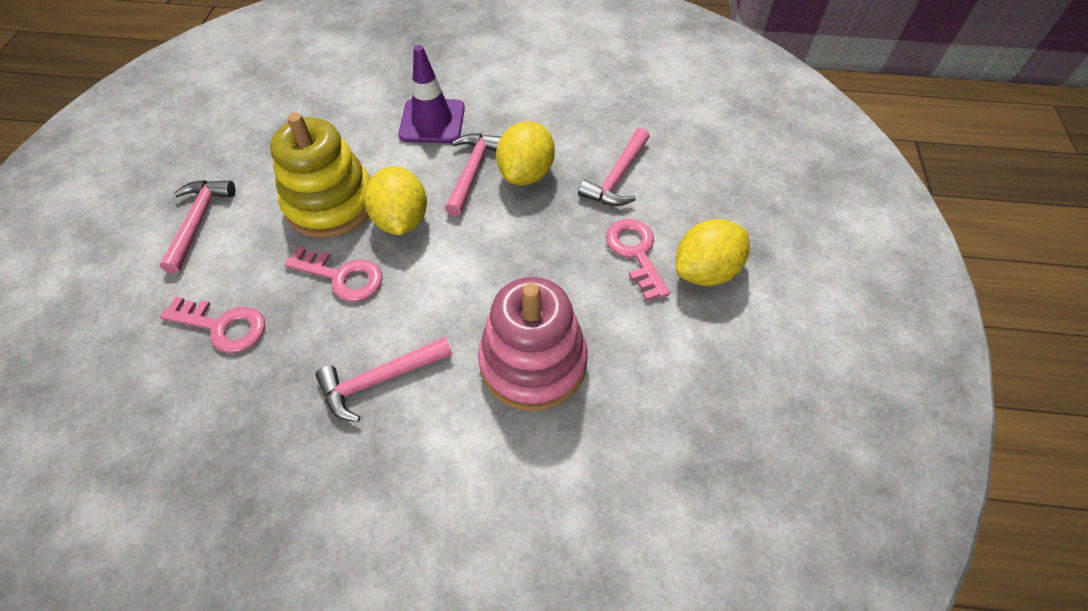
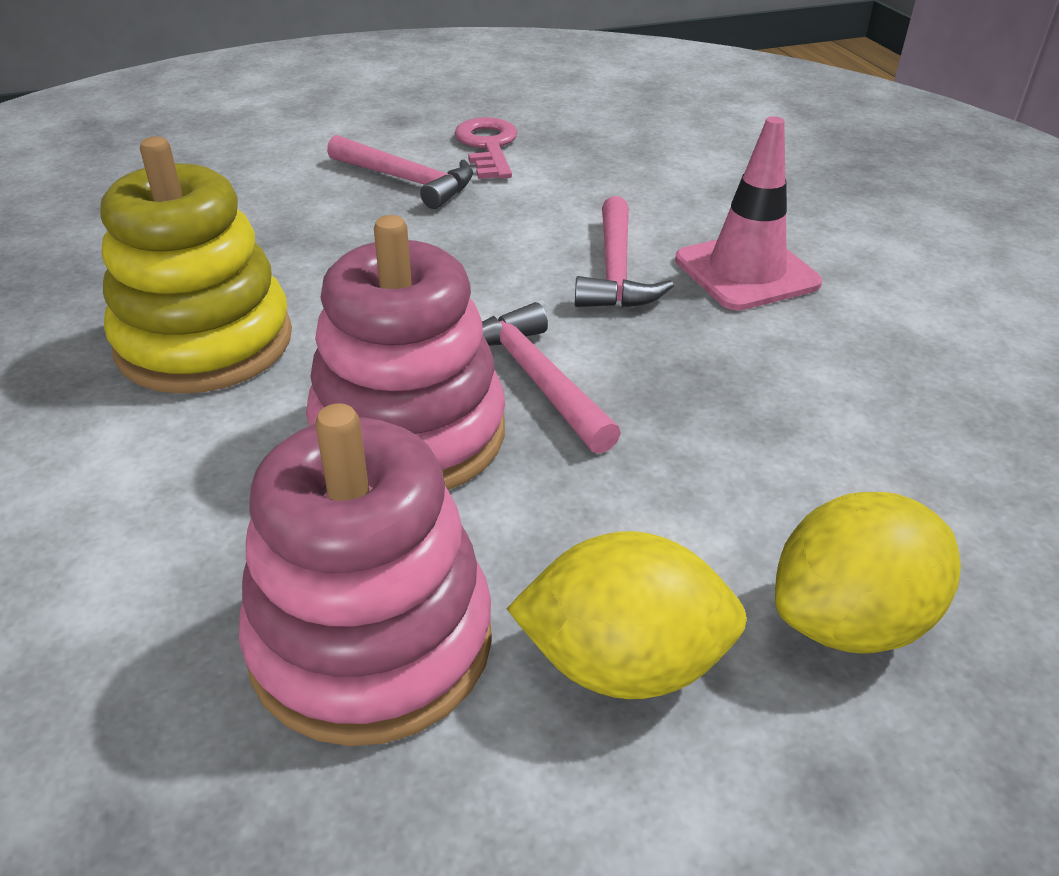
pink hammer: 4 -> 3
pink key: 3 -> 1
pink stacking toy: 1 -> 2
pink traffic cone: 0 -> 1
purple traffic cone: 1 -> 0
yellow lemon: 3 -> 2

